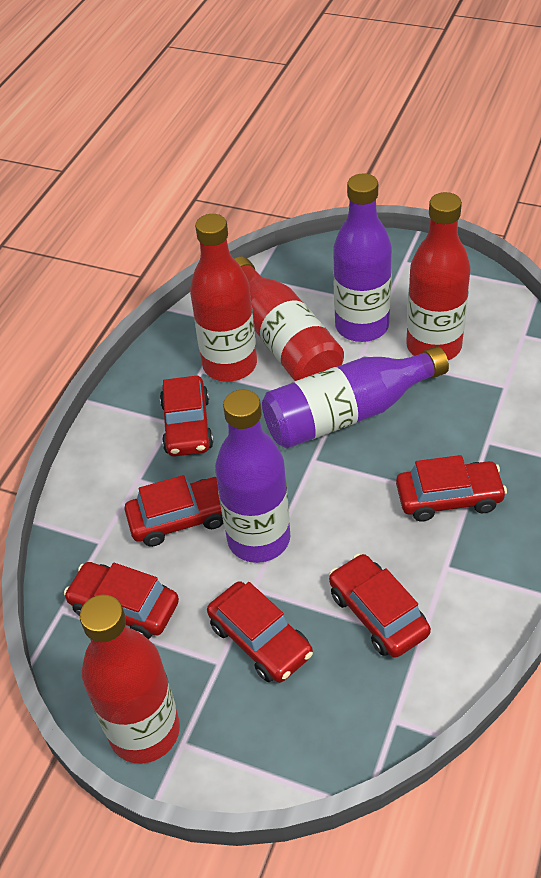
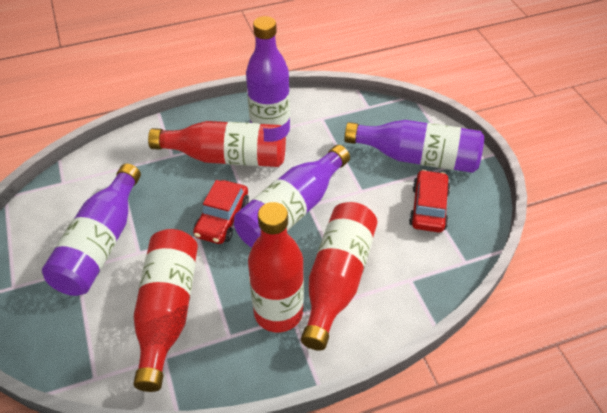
purple bottle: 3 -> 4
red car: 6 -> 2

